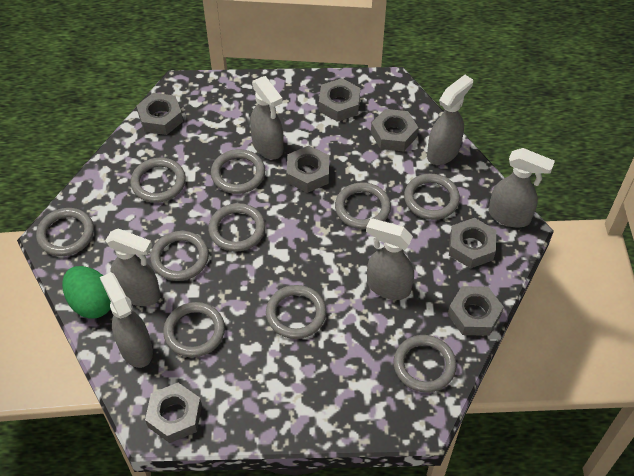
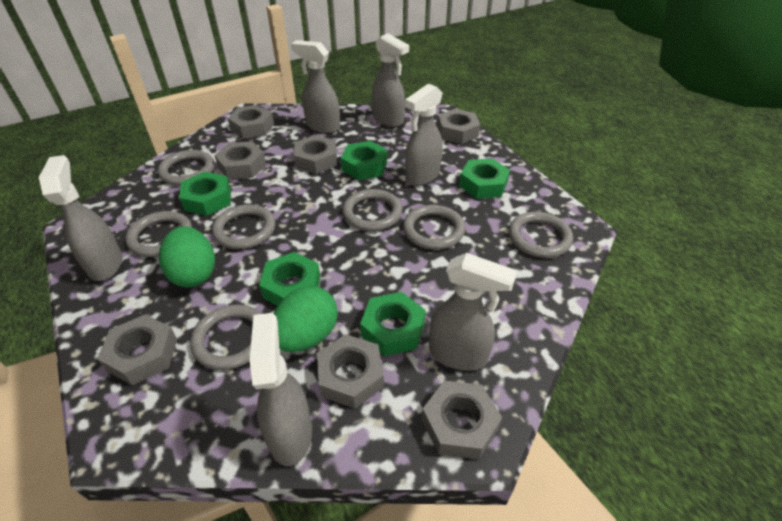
green egg: 1 -> 2
green nut: 0 -> 5
grey ring: 10 -> 7

